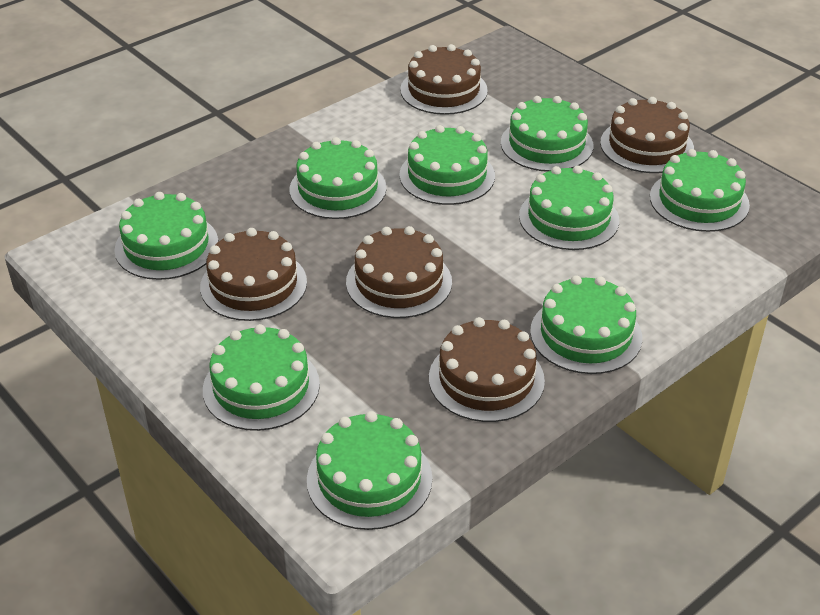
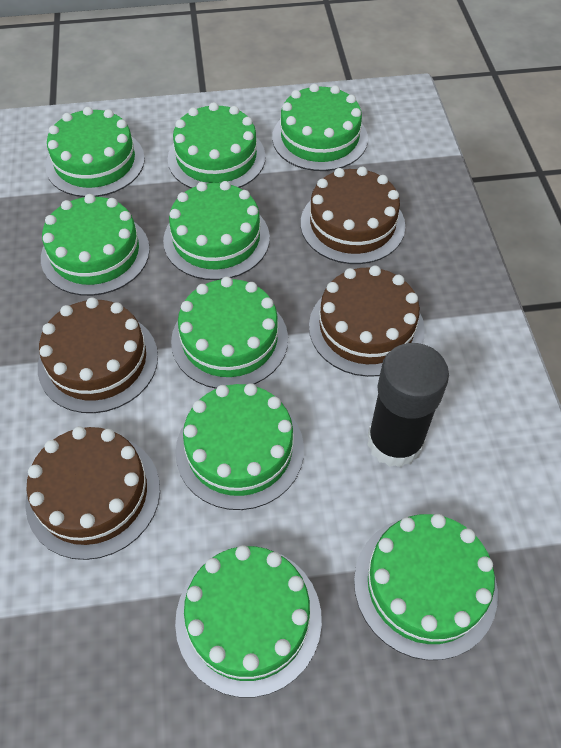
black glue stick: 0 -> 1
brown cake: 5 -> 4

